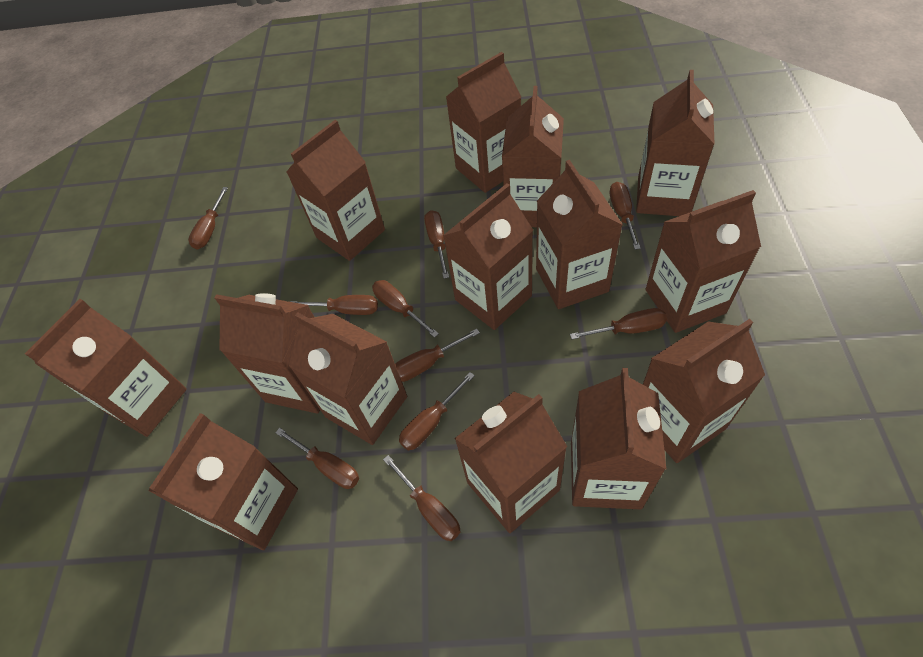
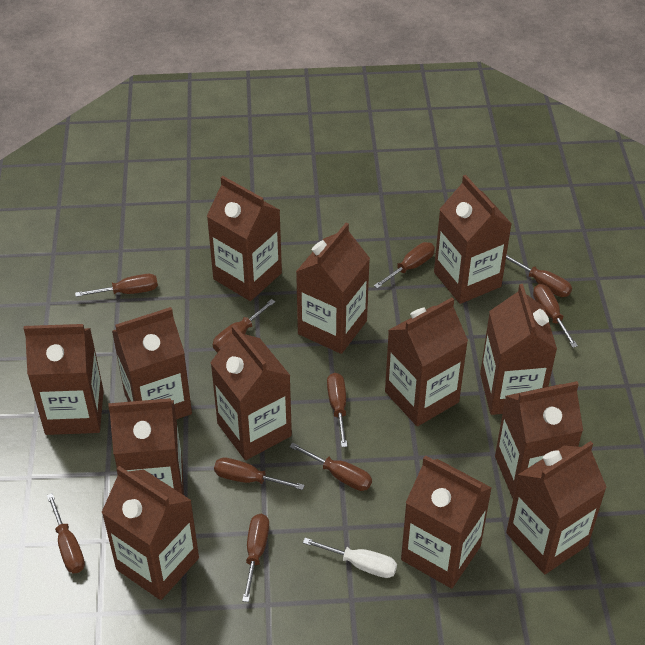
brown carton: 14 -> 13
white screwdriver: 0 -> 1

